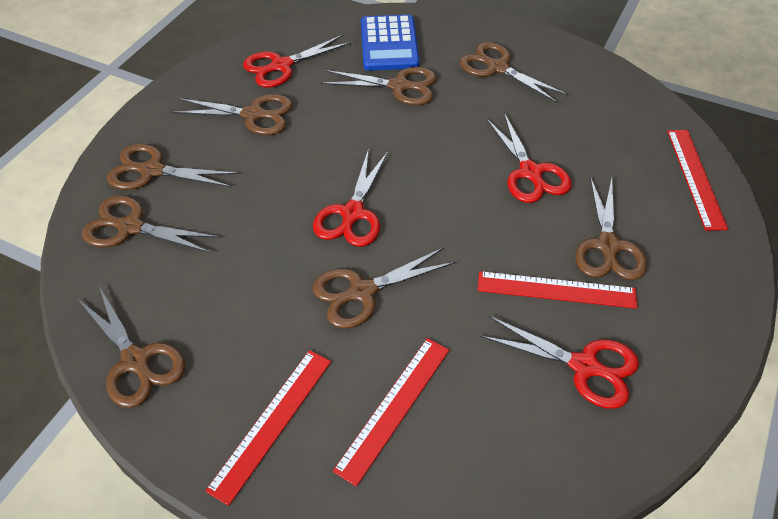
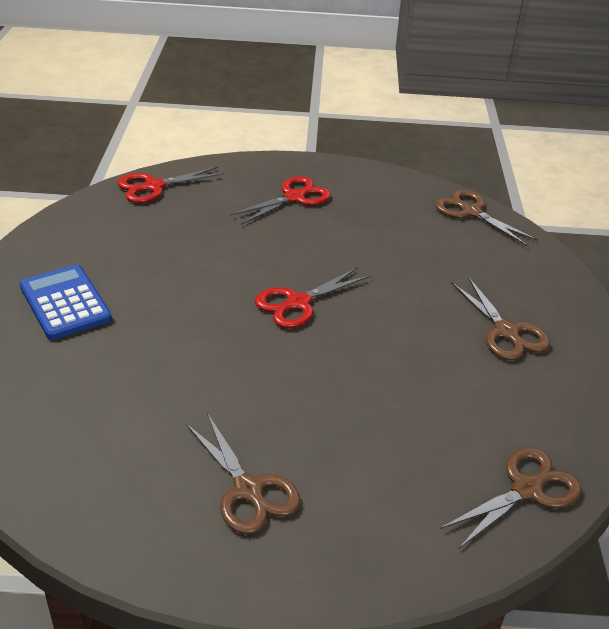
brown scissors: 8 -> 4
red ruler: 4 -> 0
red scissors: 4 -> 3

